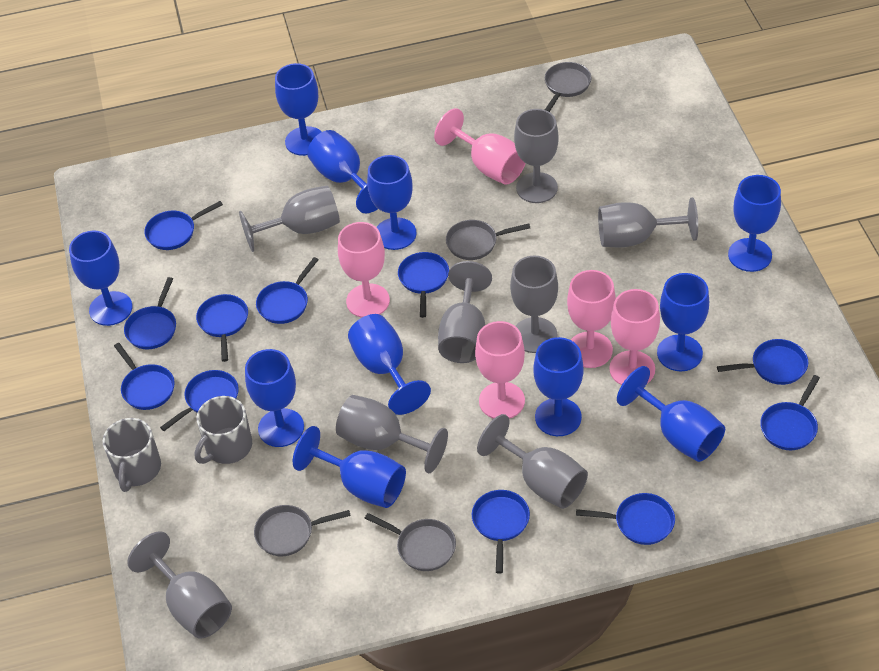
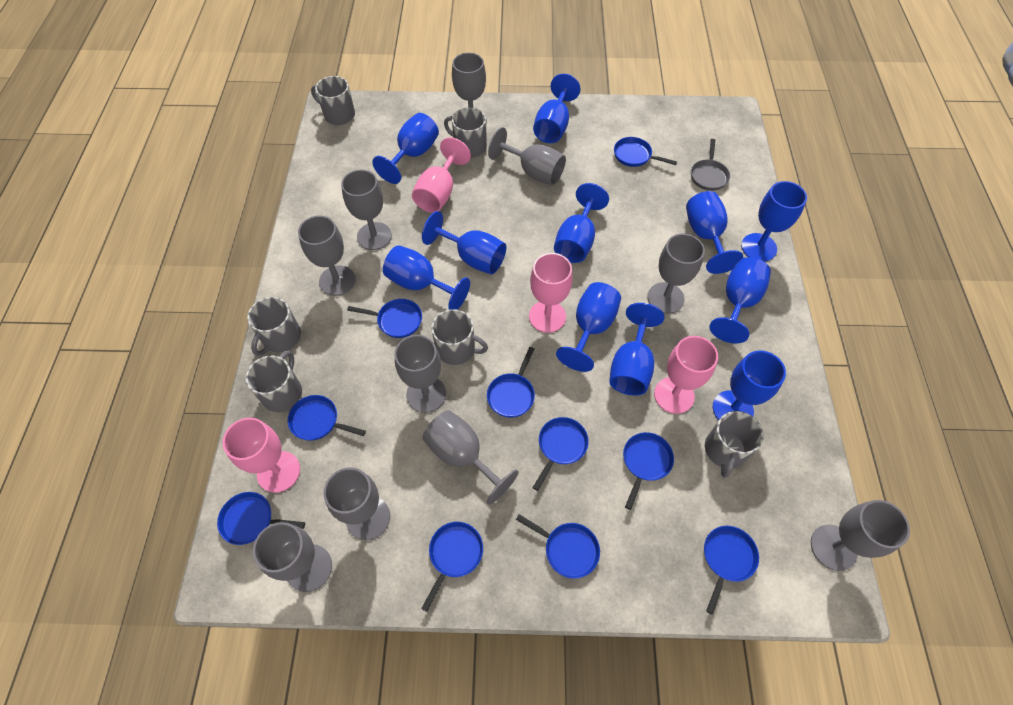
blue pan: 11 -> 10
grey goblet: 8 -> 10
grey mug: 2 -> 6
grey pan: 4 -> 1
pink goblet: 5 -> 4

